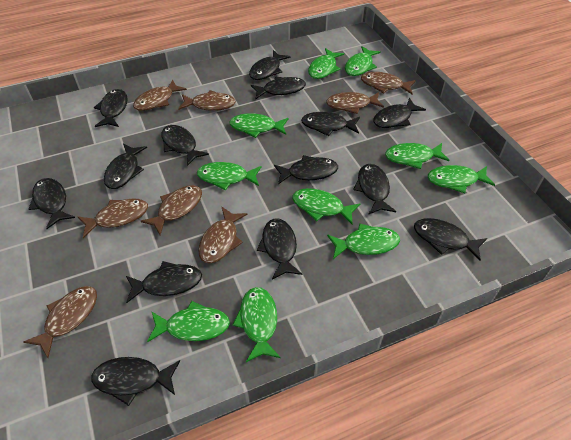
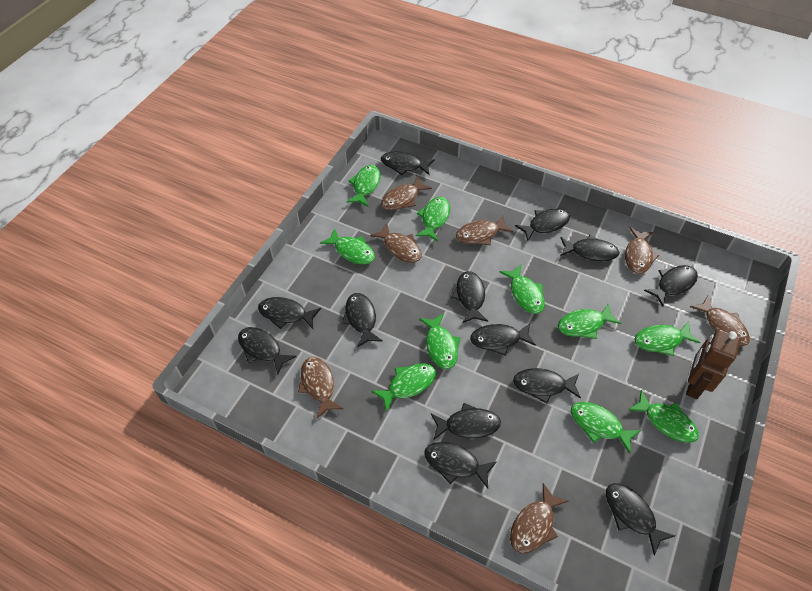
black fish: 14 -> 13
brown fish: 8 -> 7
brown robot: 0 -> 1

